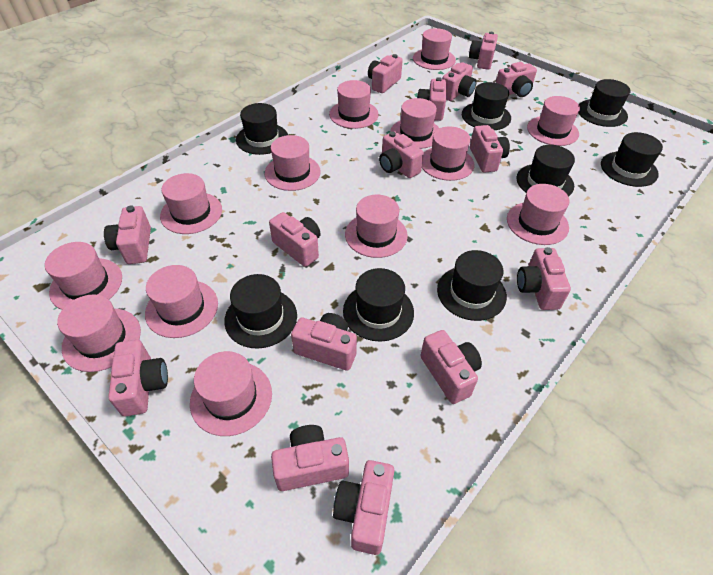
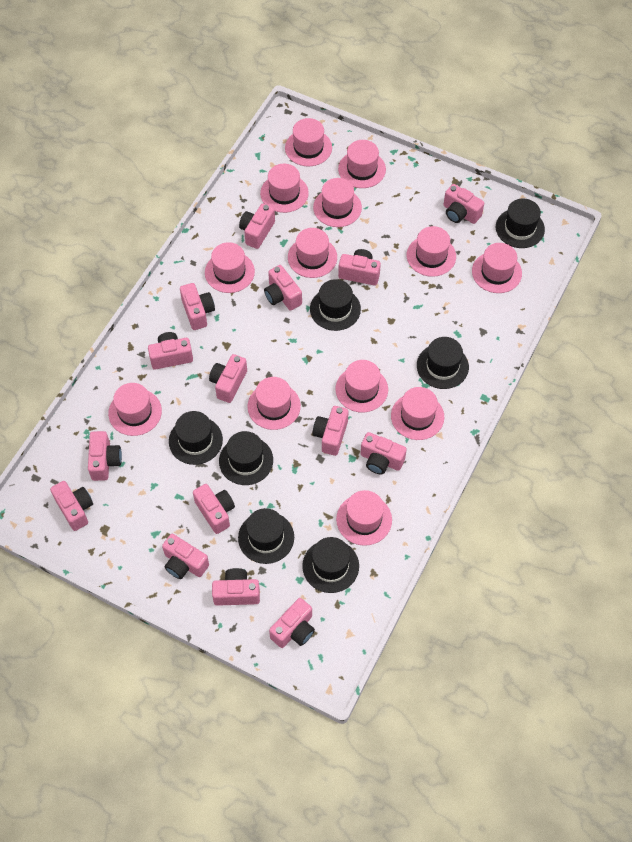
black hat: 8 -> 7

